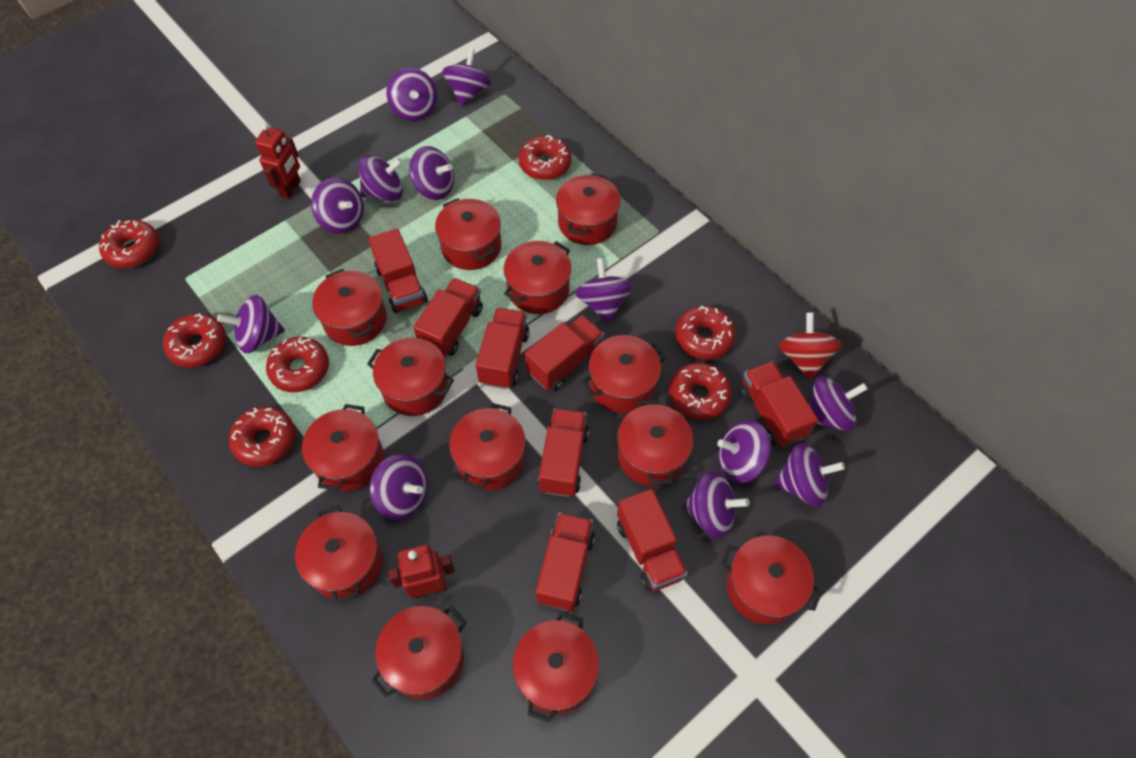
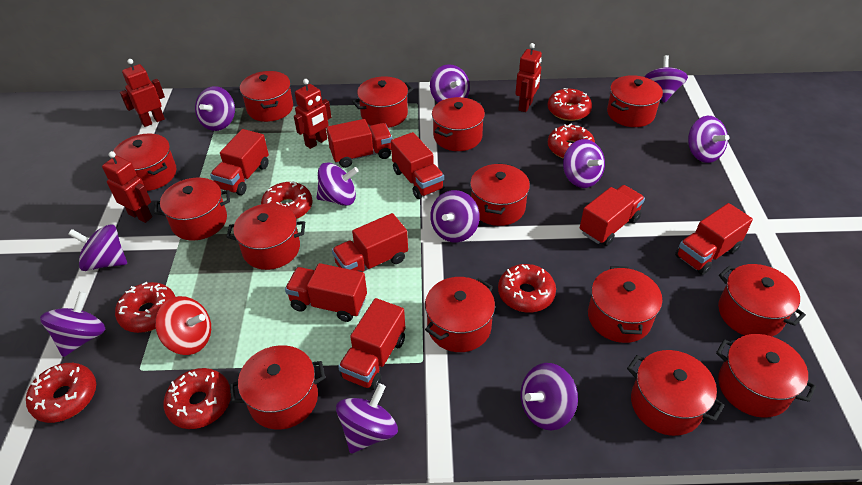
purple spinning top: 12 -> 11
red pot: 13 -> 14
red robot: 2 -> 4

